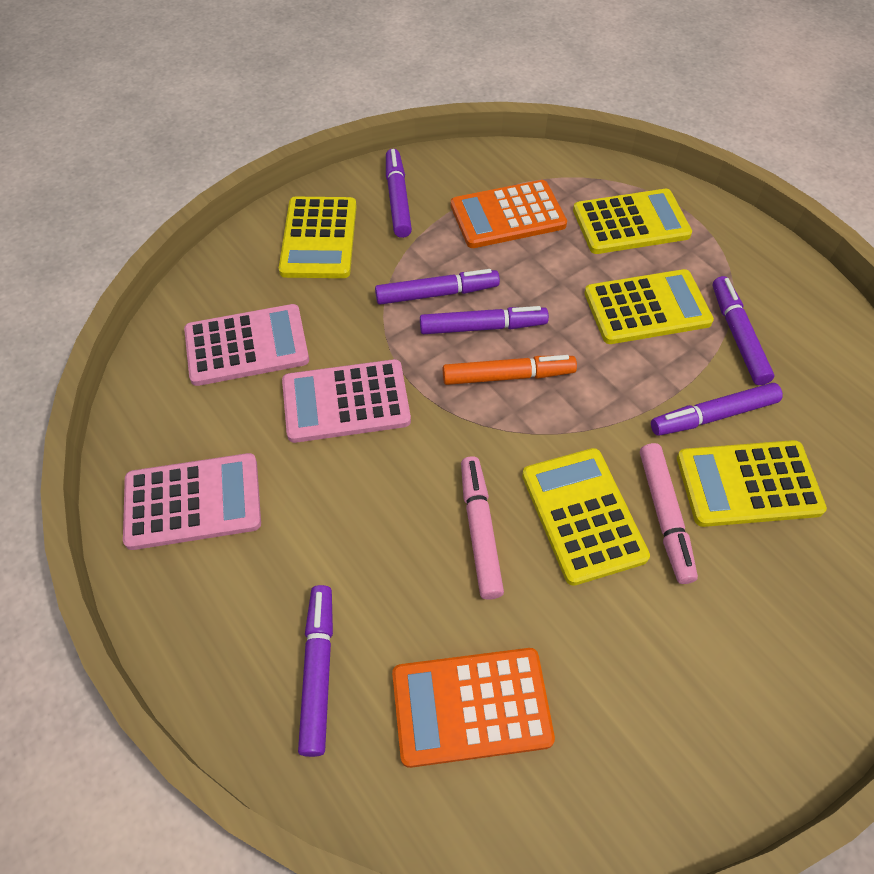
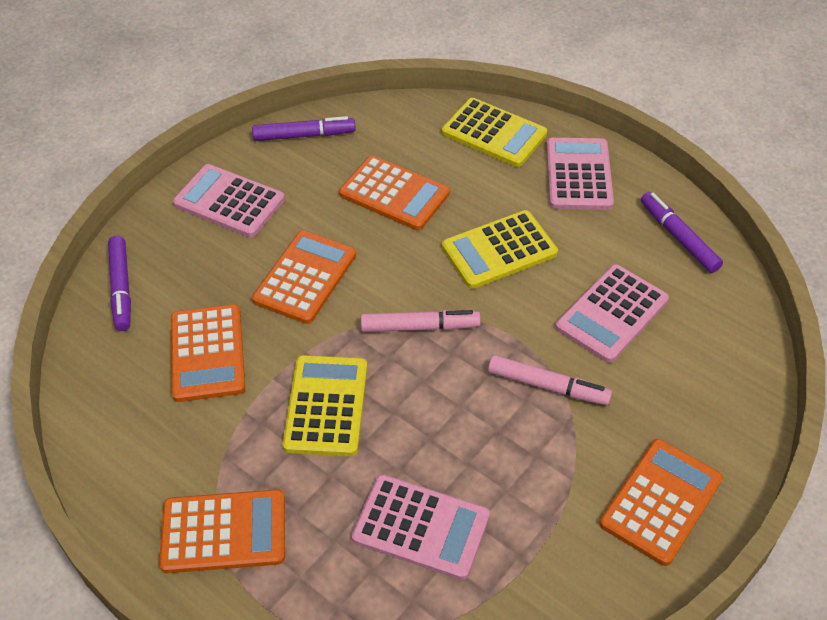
orange calculator: 2 -> 5
orange marker: 1 -> 0
pink calculator: 3 -> 4
purple marker: 6 -> 3
yellow calculator: 5 -> 3

